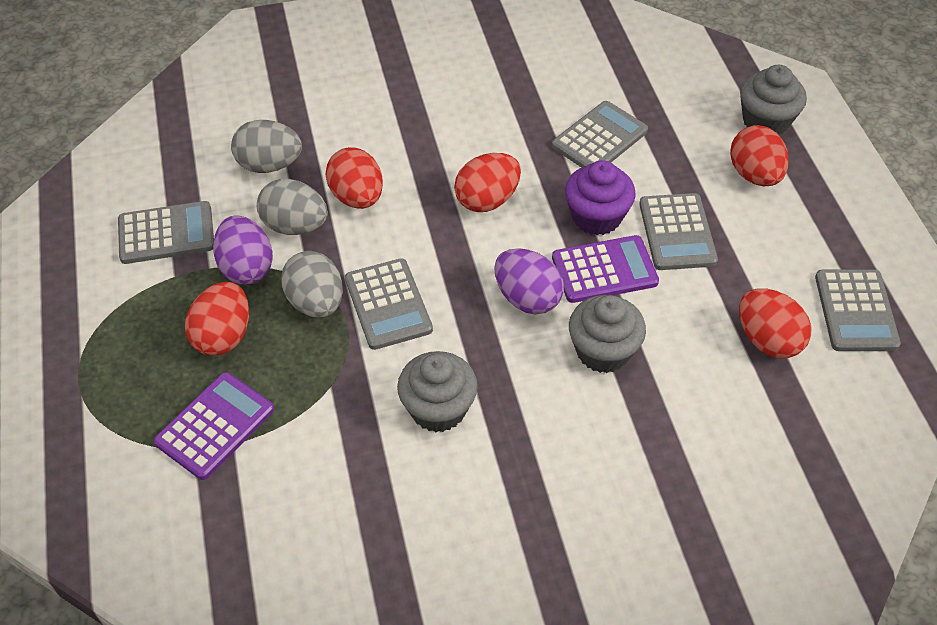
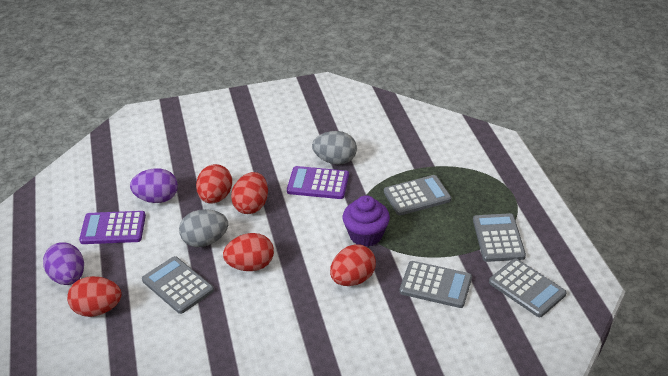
grey cupcake: 3 -> 0
grey egg: 3 -> 2

